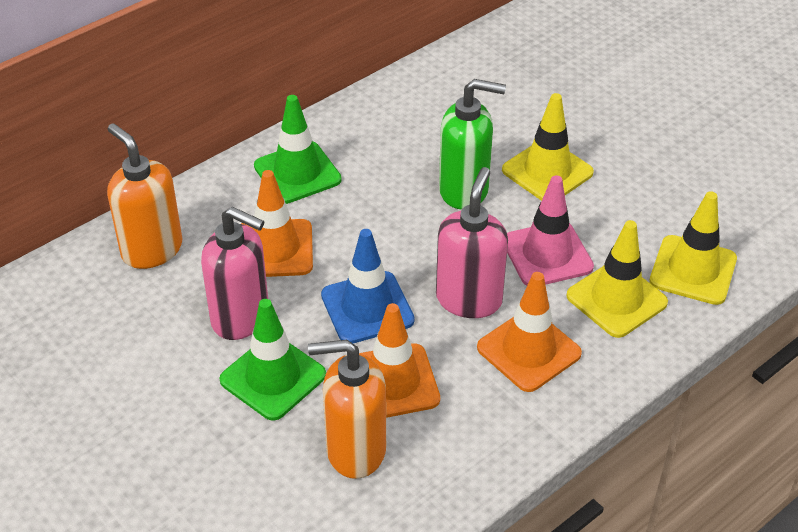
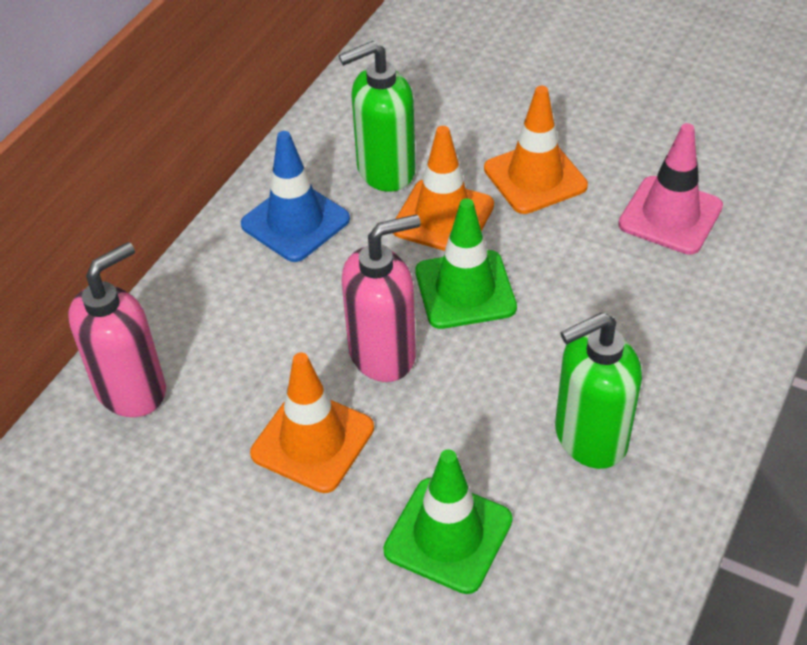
green soap dispenser: 1 -> 2
orange soap dispenser: 2 -> 0
yellow traffic cone: 3 -> 0

